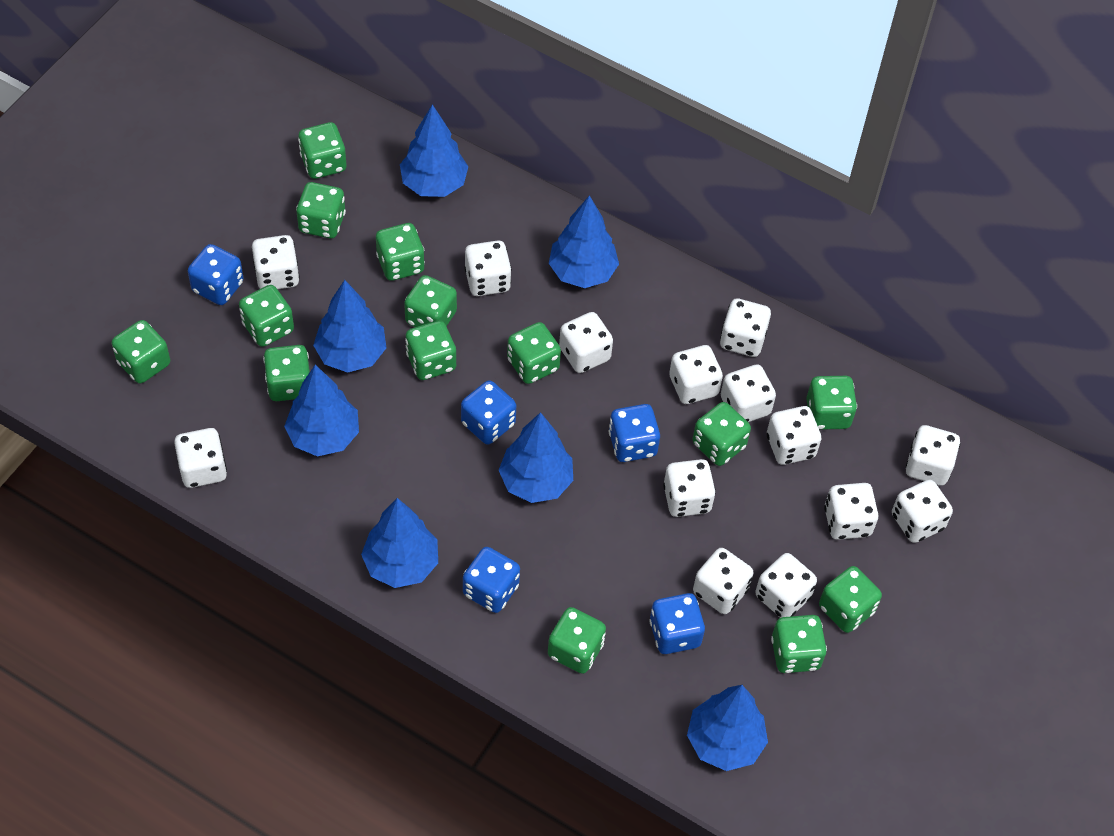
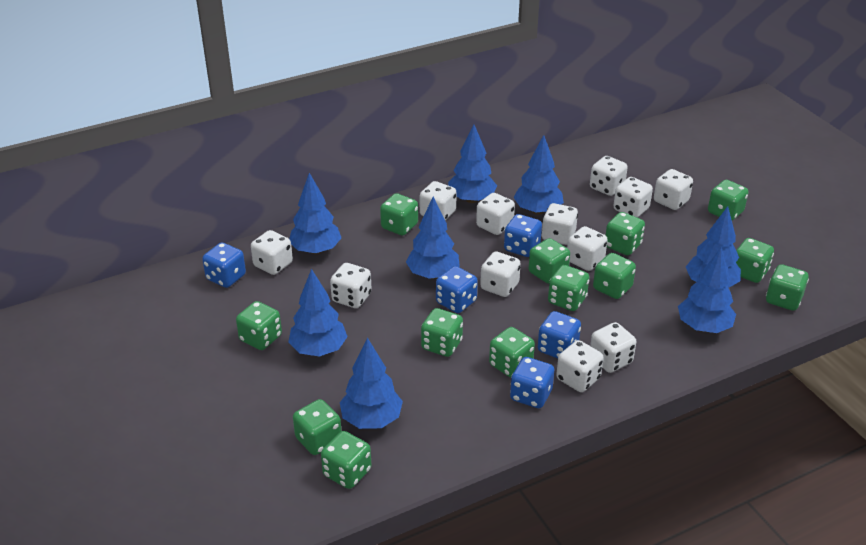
blue tree: 7 -> 8
green dice: 14 -> 13
white dice: 14 -> 12

